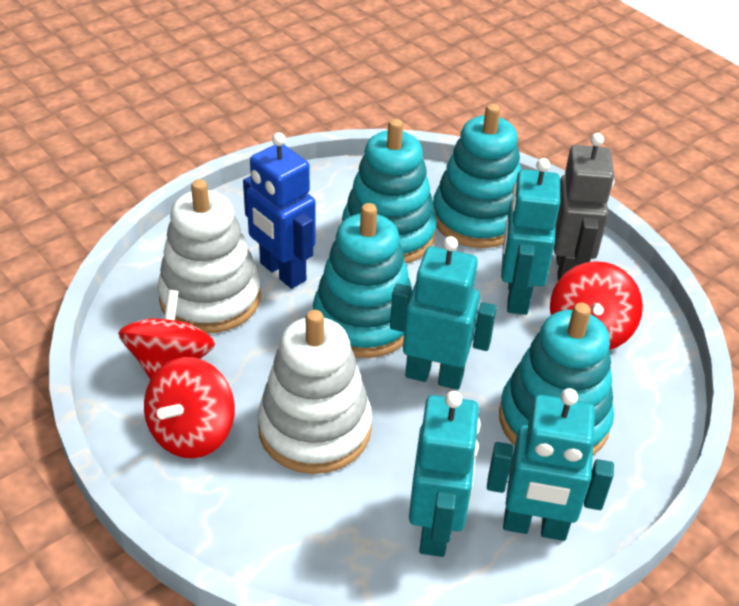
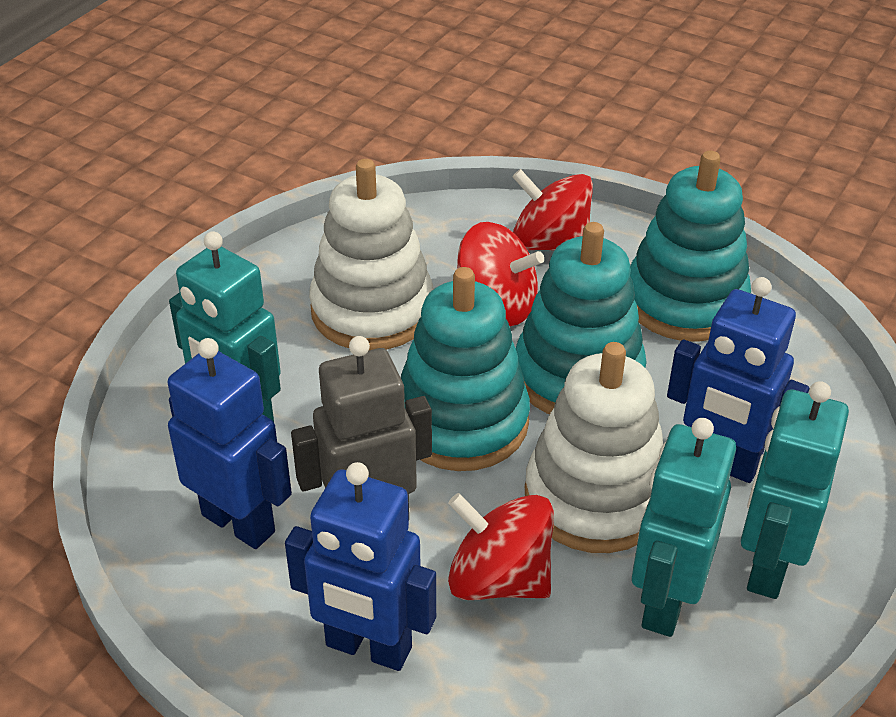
blue robot: 1 -> 3
turquoise robot: 4 -> 3
turquoise stacking toy: 4 -> 3

